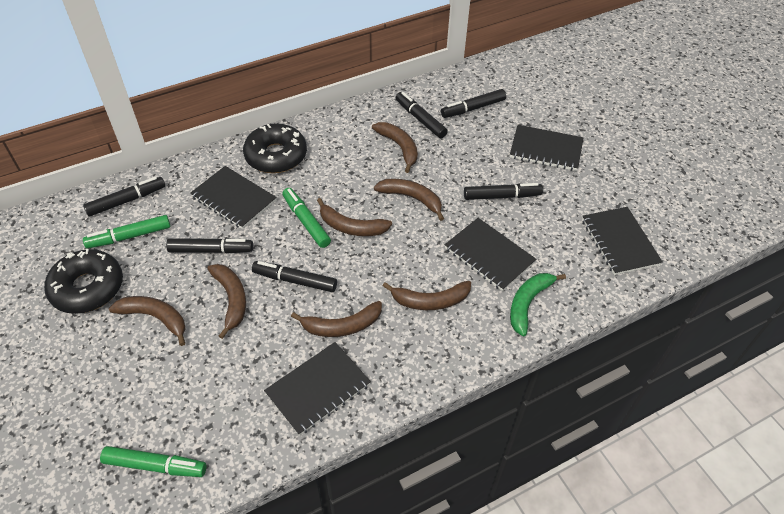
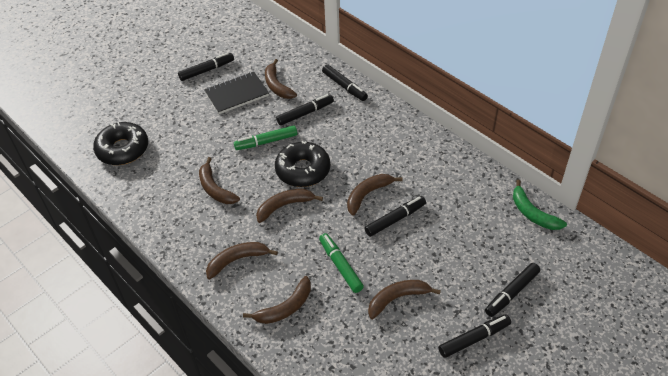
black notebook: 5 -> 1
green marker: 3 -> 2

